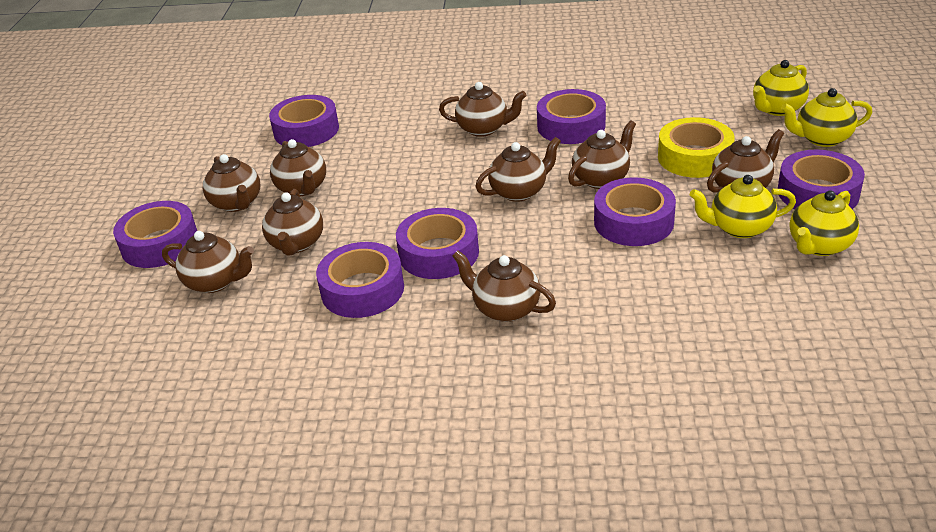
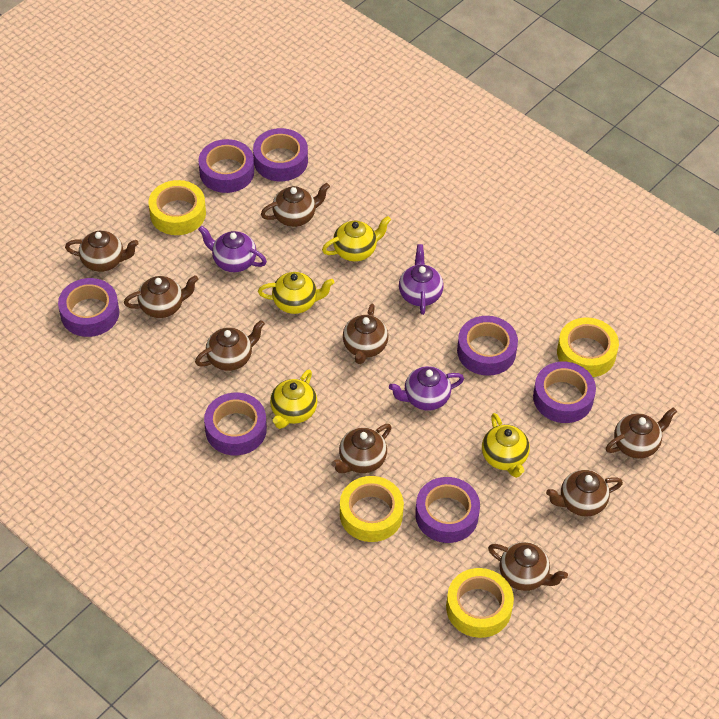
purple teapot: 0 -> 3
yellow tape: 1 -> 4

